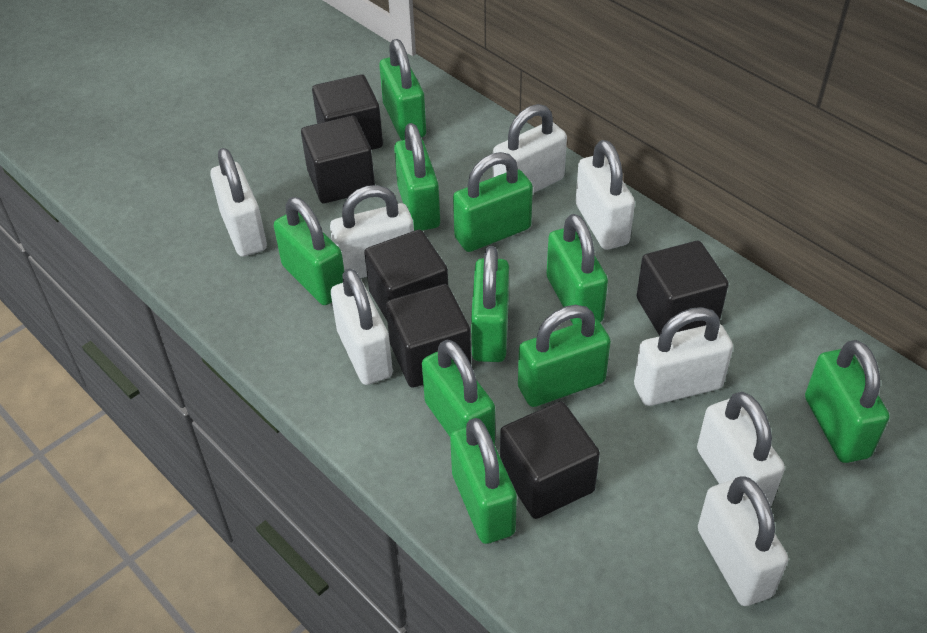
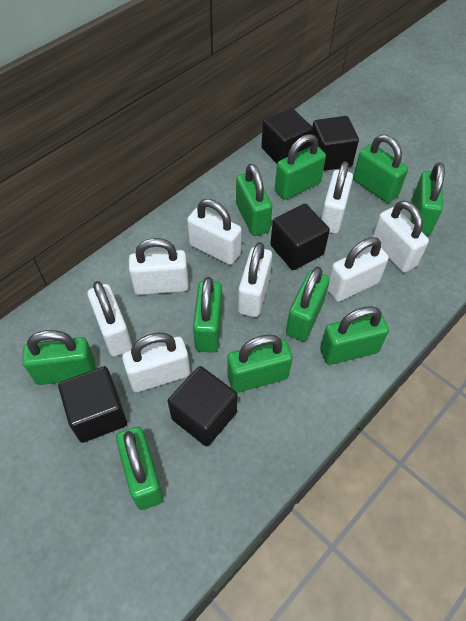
black cube: 6 -> 5

